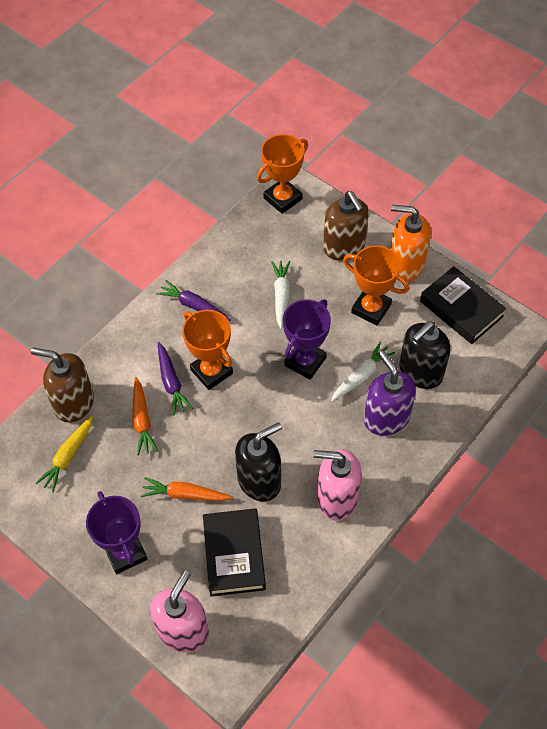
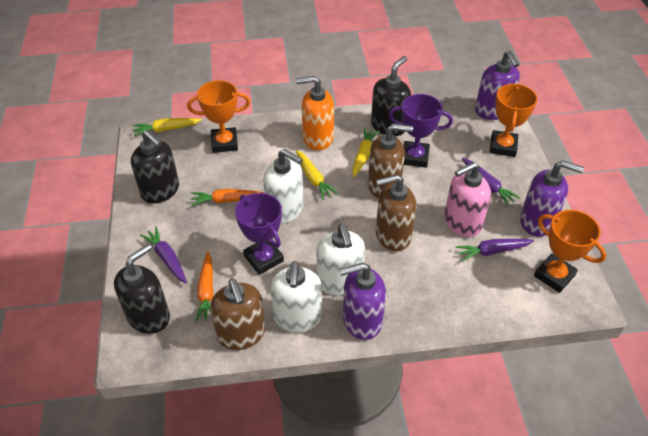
black book: 2 -> 0
black soap dispenser: 2 -> 3
brown soap dispenser: 2 -> 3
pink soap dispenser: 2 -> 1
purple carrot: 2 -> 3
purple soap dispenser: 1 -> 3
white carrot: 2 -> 0
white soap dispenser: 0 -> 3
yellow carrot: 1 -> 3

